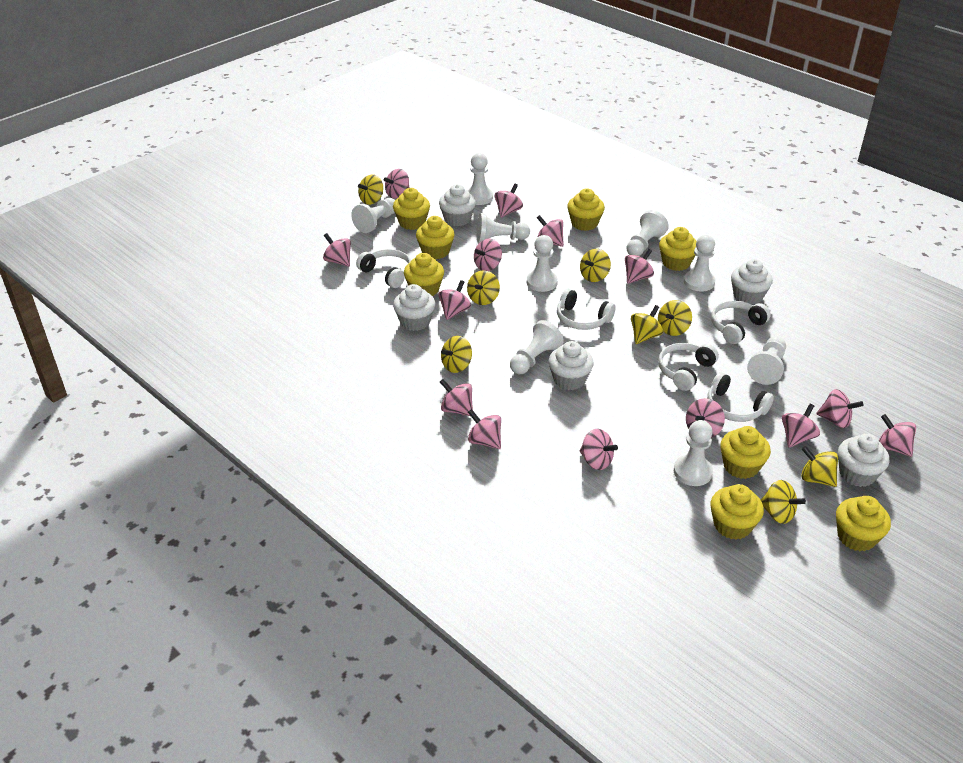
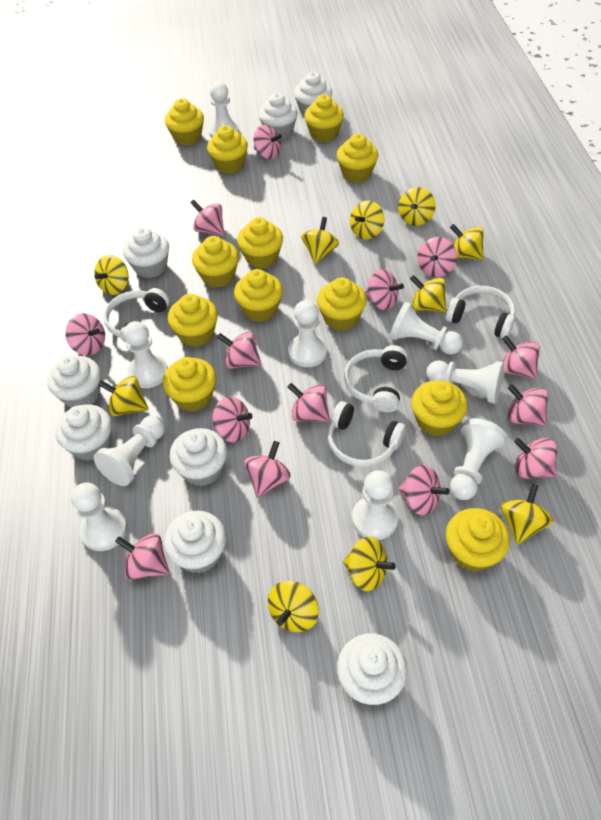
white cupcake: 5 -> 8
white headphones: 5 -> 4
yellow cupcake: 8 -> 12
yellow spinning top: 8 -> 10

